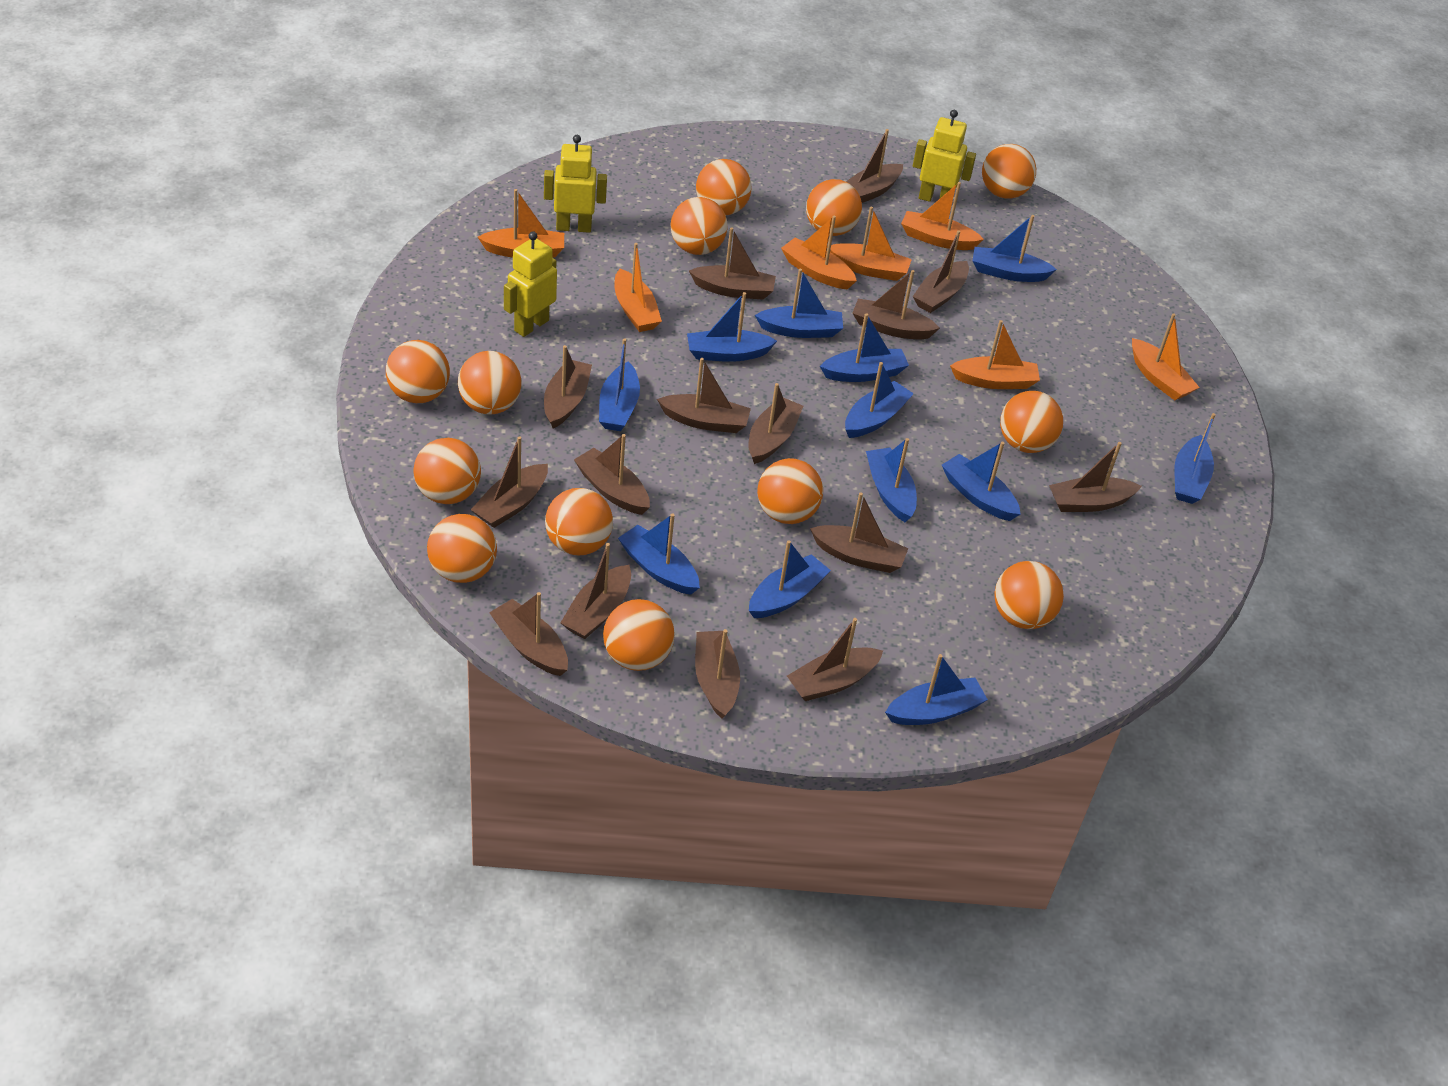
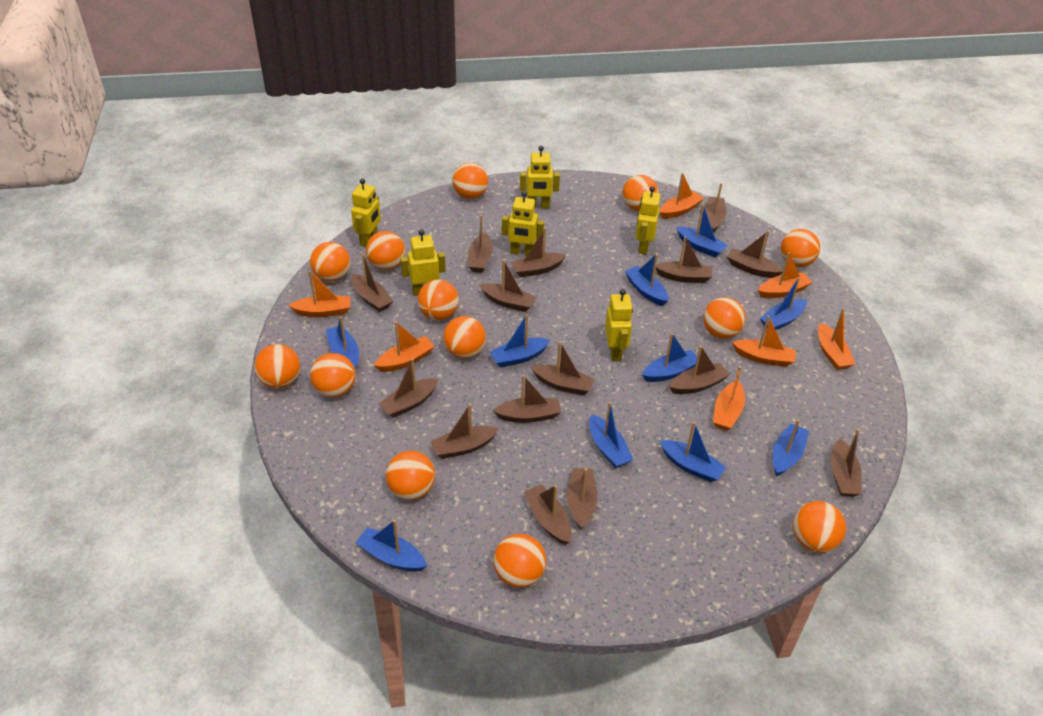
blue boat: 12 -> 10
yellow robot: 3 -> 6

